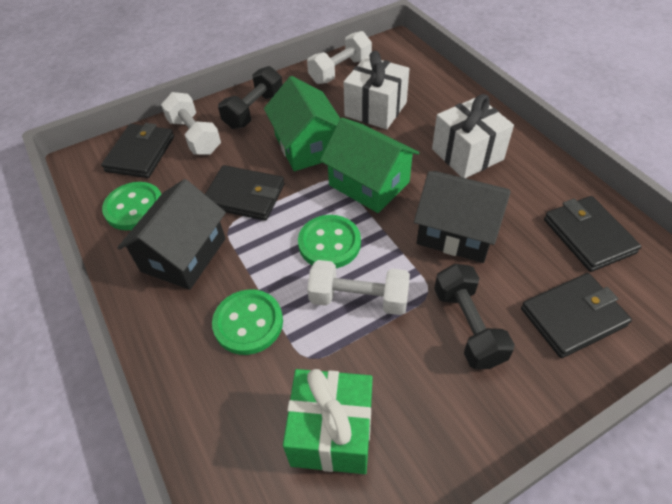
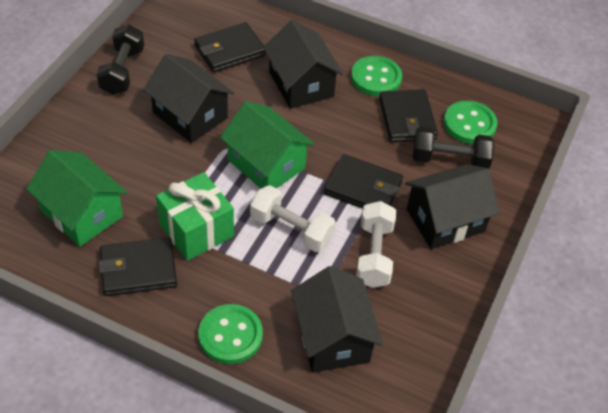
black house: 2 -> 4
white dumbbell: 3 -> 2
white gift: 2 -> 0

